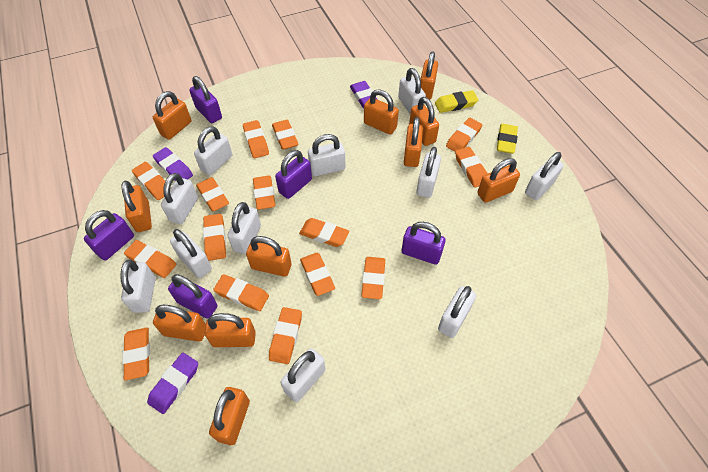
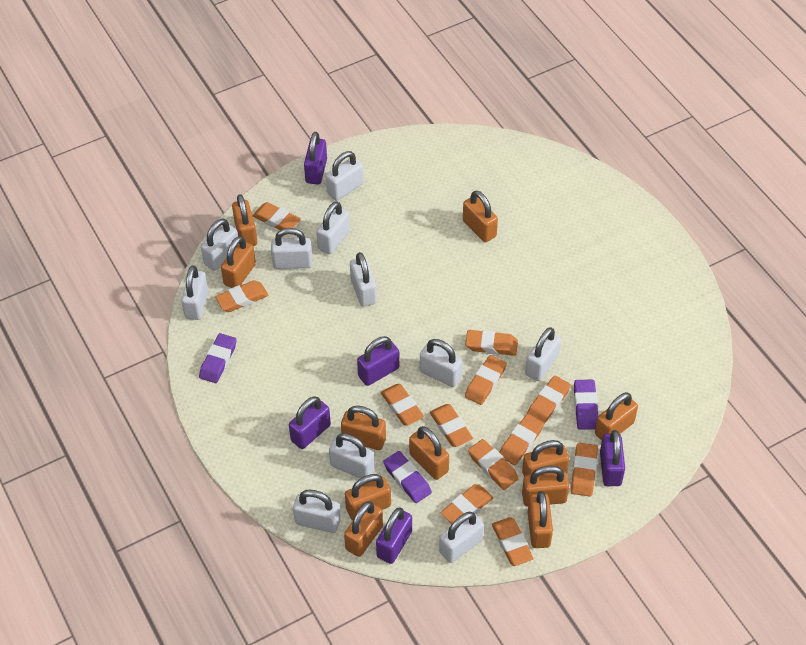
orange eraser: 15 -> 12
yellow eraser: 2 -> 0

